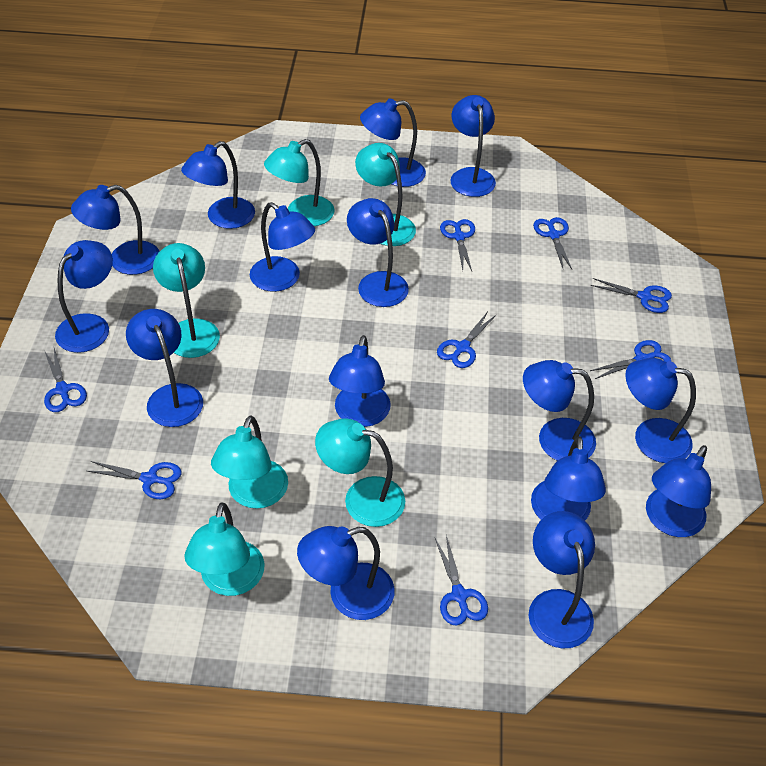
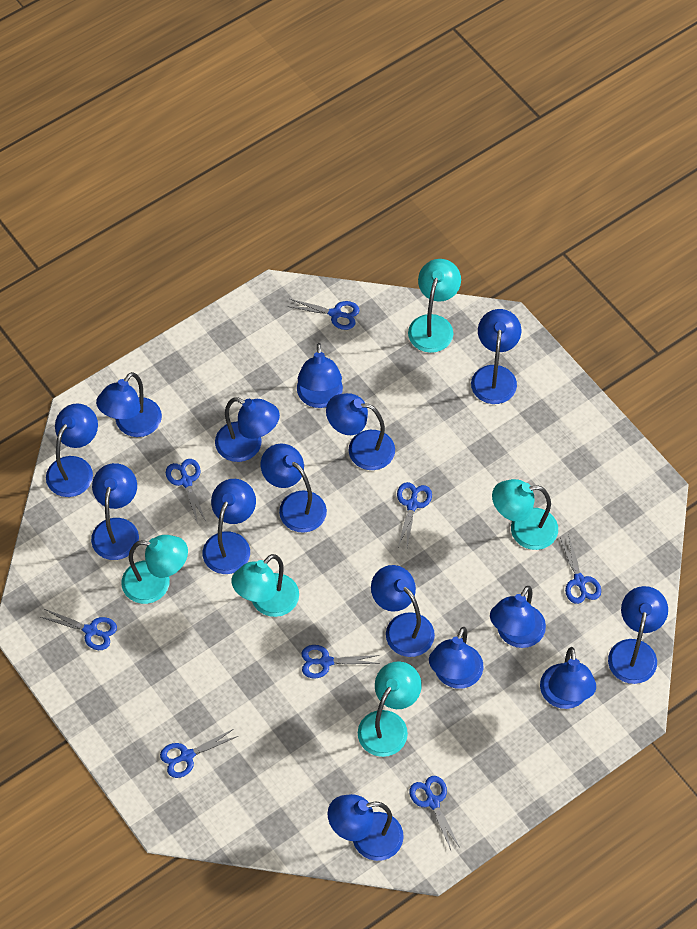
turquoise lamp: 6 -> 5

